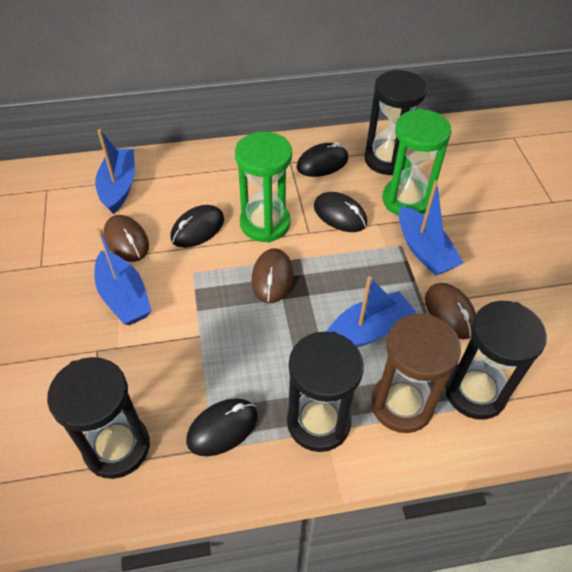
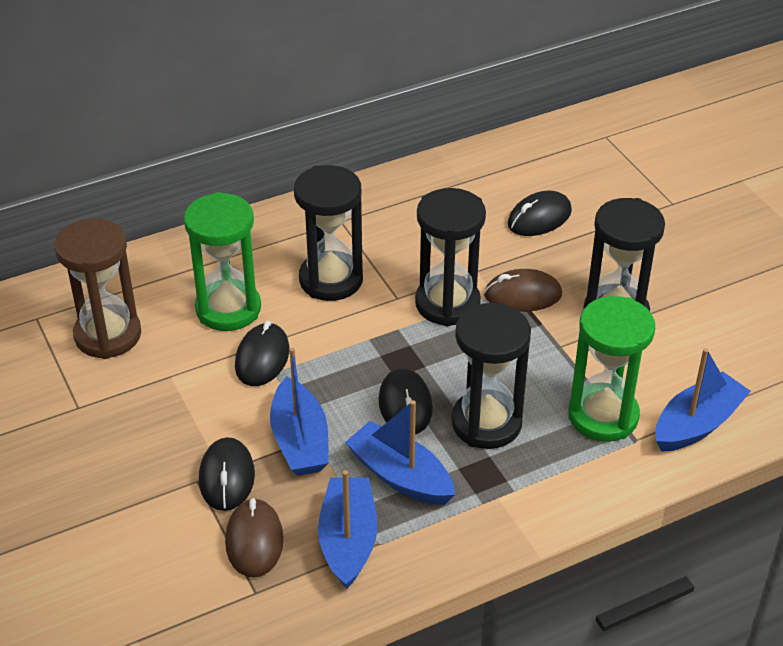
brown mouse: 3 -> 2

